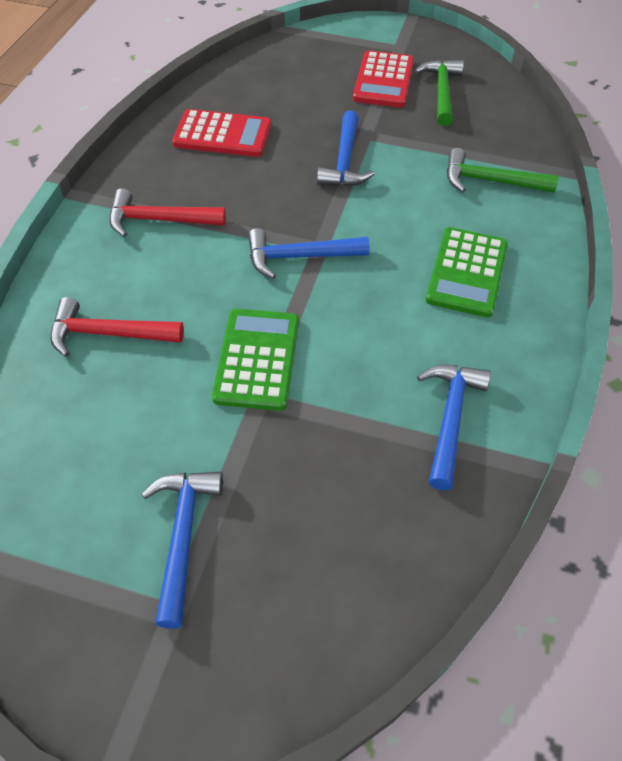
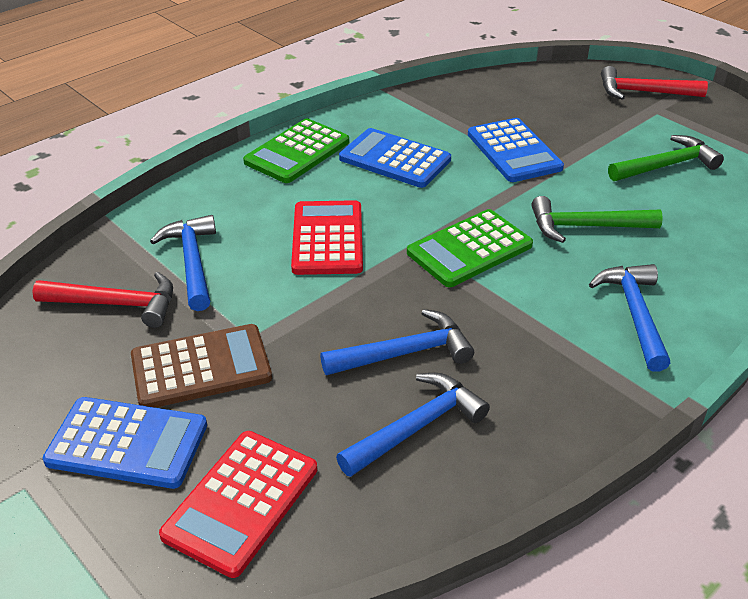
blue calculator: 0 -> 3
brown calculator: 0 -> 1

